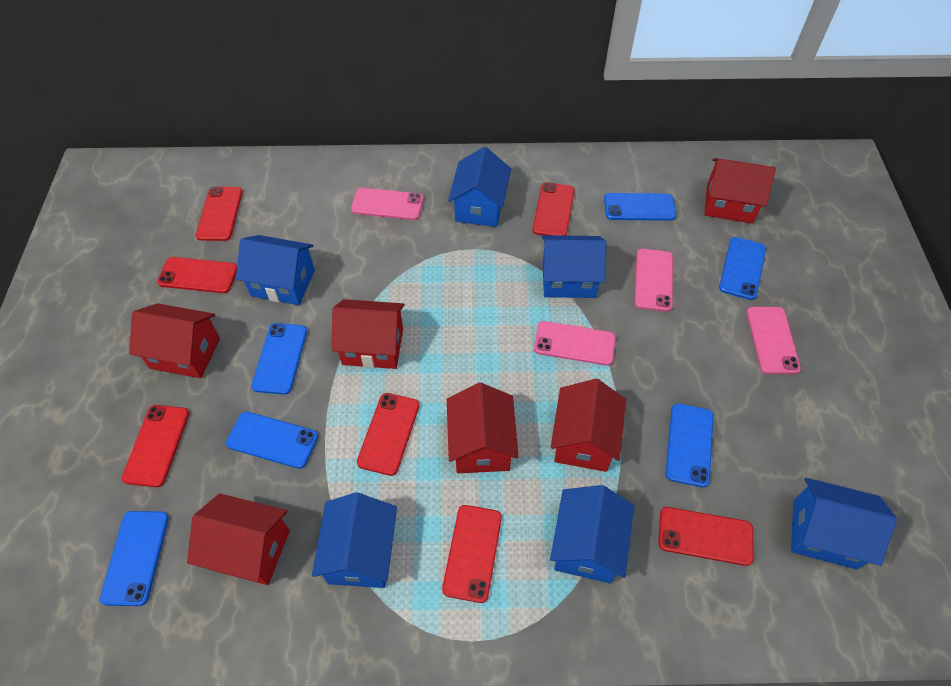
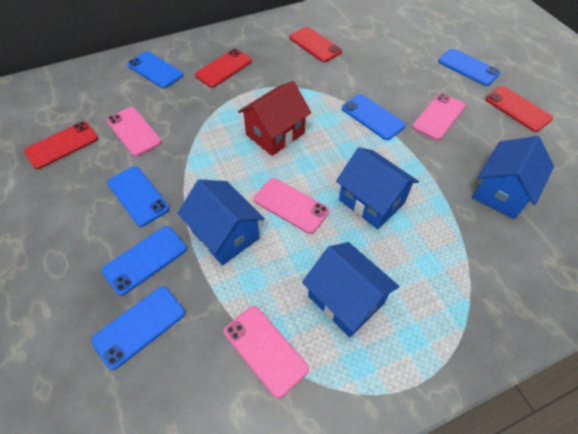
blue house: 6 -> 4
red house: 6 -> 1
red phone: 7 -> 4

